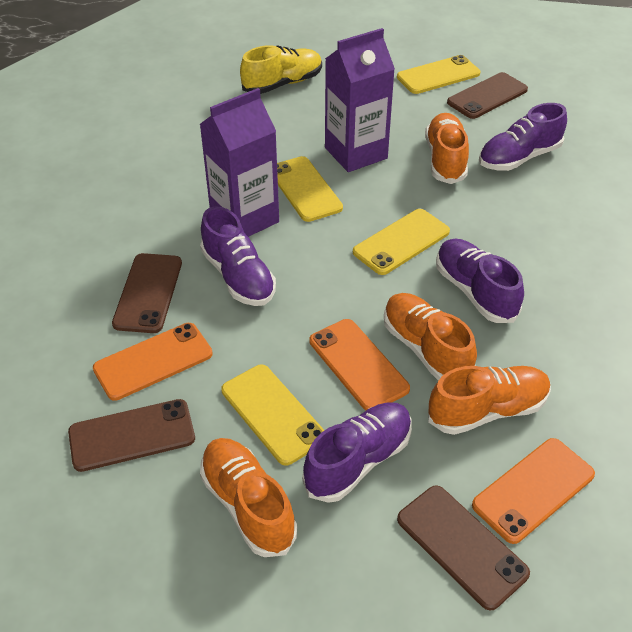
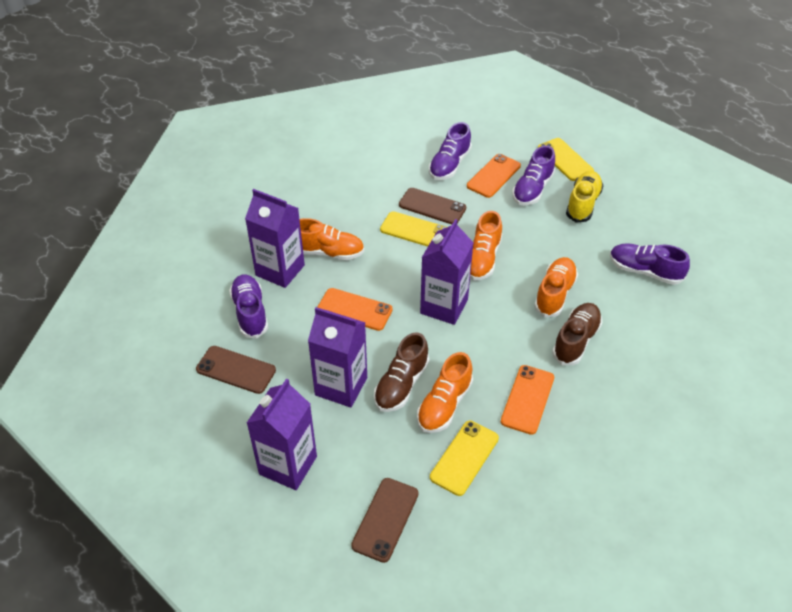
brown phone: 4 -> 3
brown shoe: 0 -> 2
purple carton: 2 -> 4
yellow phone: 4 -> 3

